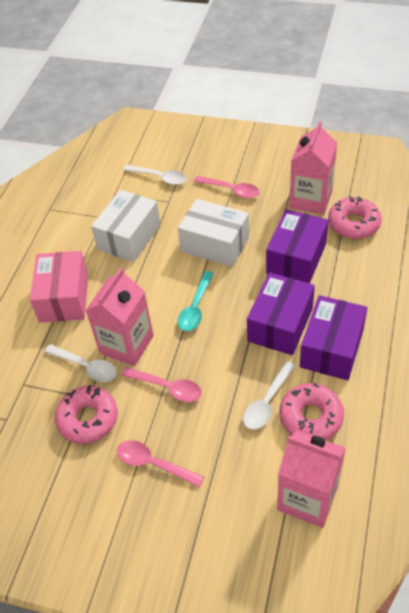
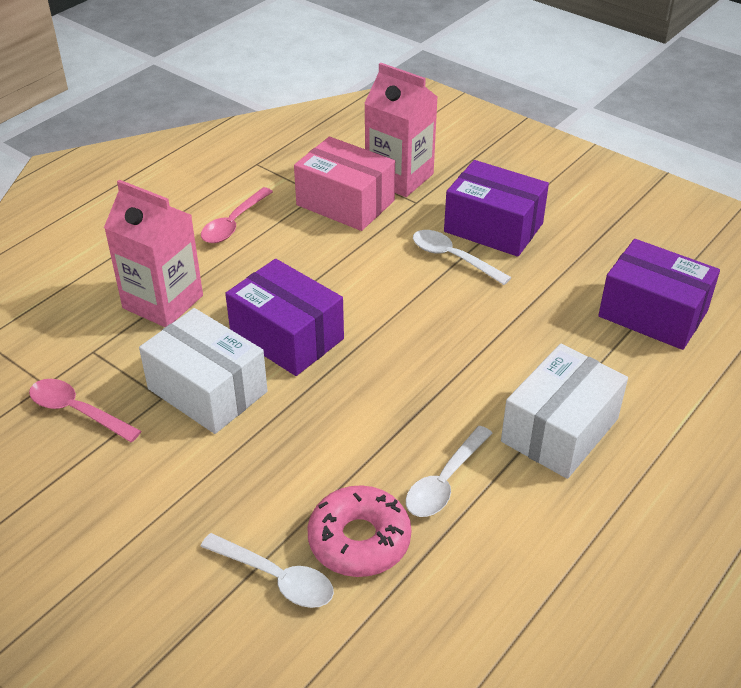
pink carton: 3 -> 2
pink donut: 3 -> 1
pink spoon: 3 -> 2
turquoise spoon: 1 -> 0

